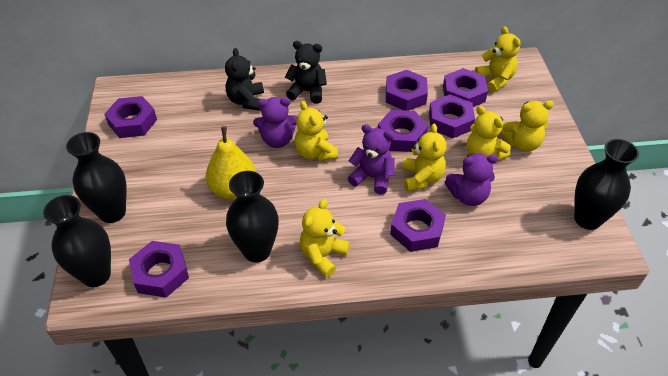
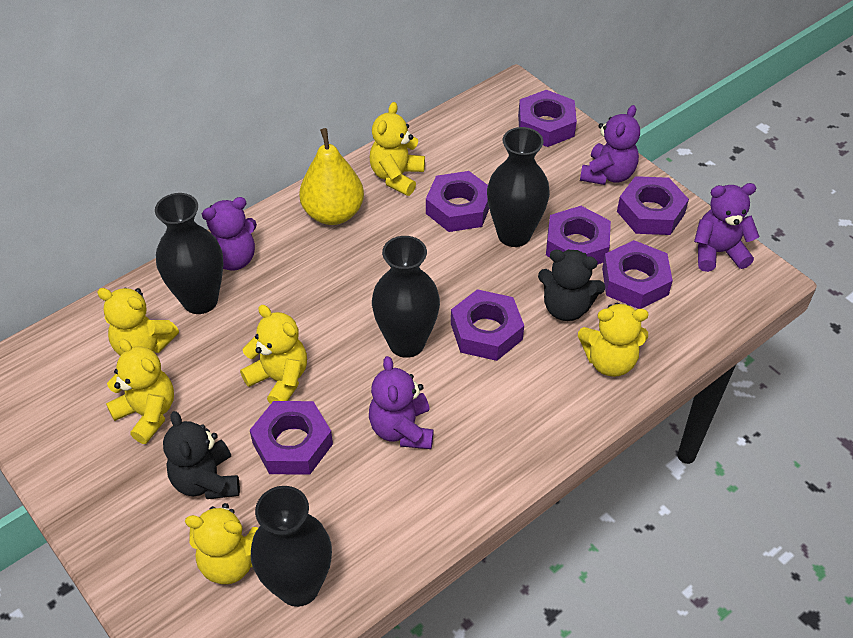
purple teddy bear: 3 -> 4

